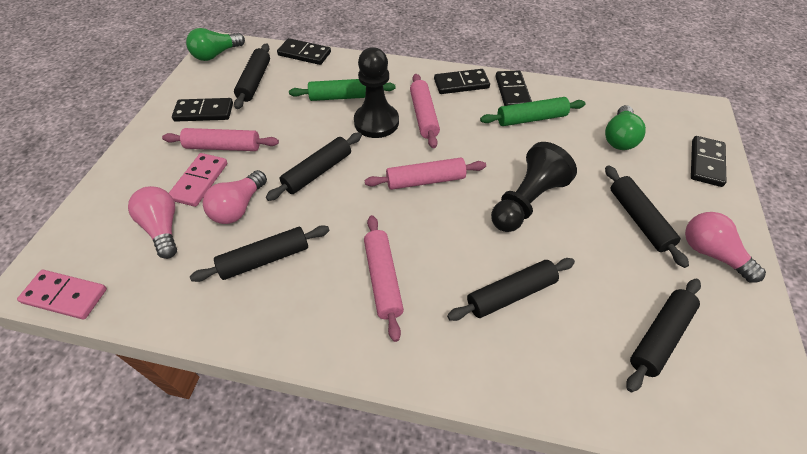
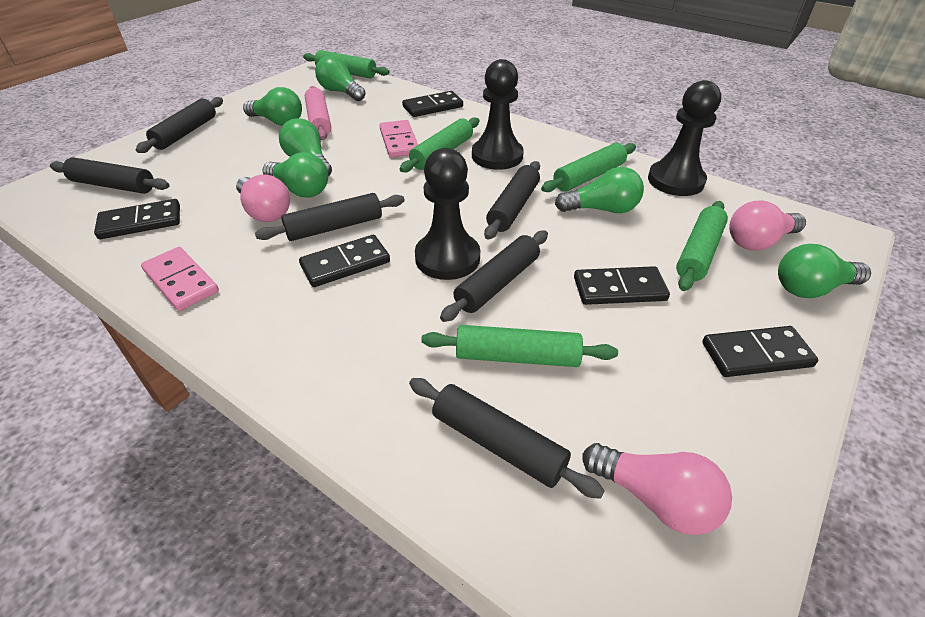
black pawn: 2 -> 3
green light bulb: 2 -> 6
green rolling pin: 2 -> 5
pink rolling pin: 4 -> 1

